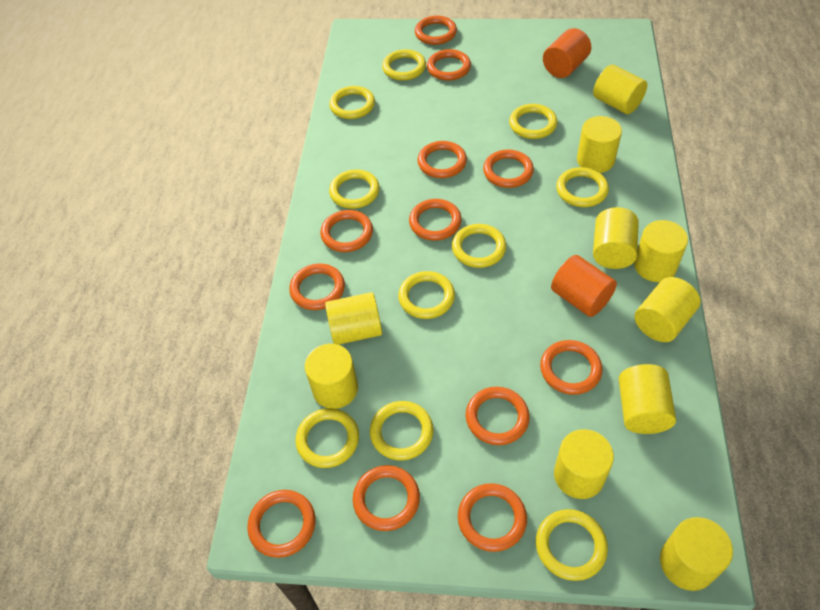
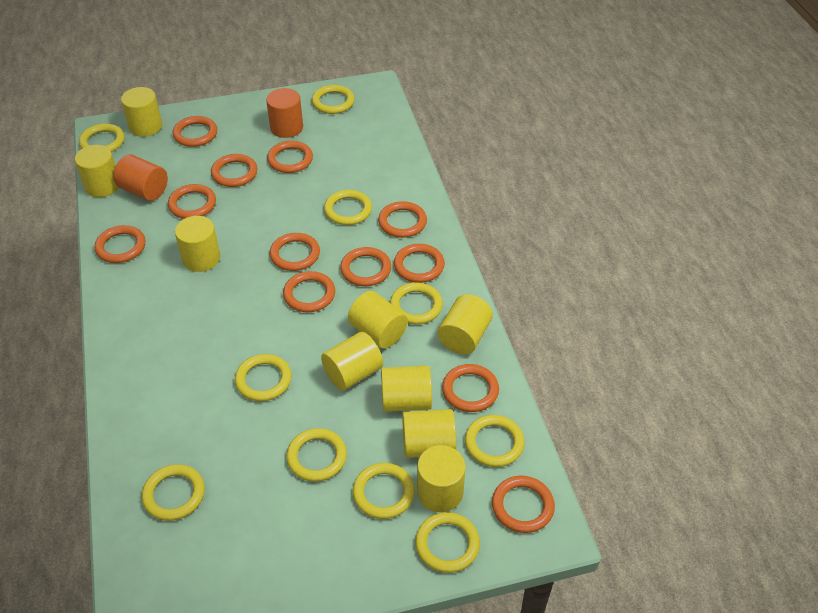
yellow cylinder: 10 -> 9

